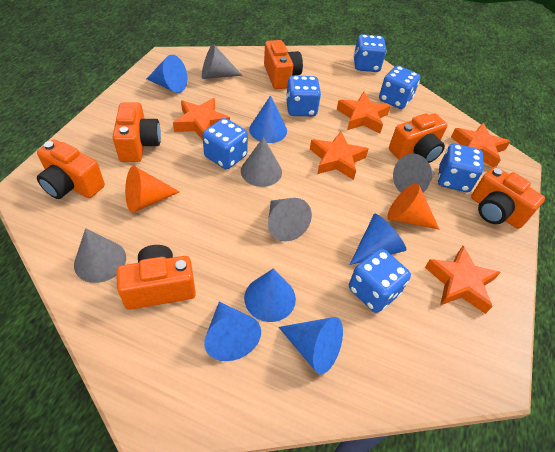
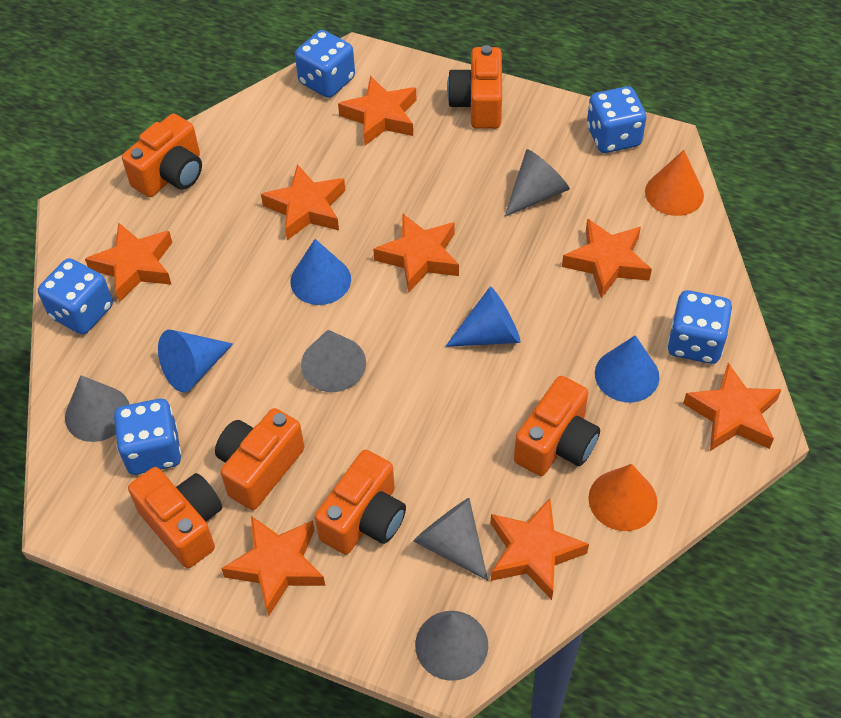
blue cone: 6 -> 4
blue dice: 6 -> 5
orange star: 5 -> 8

